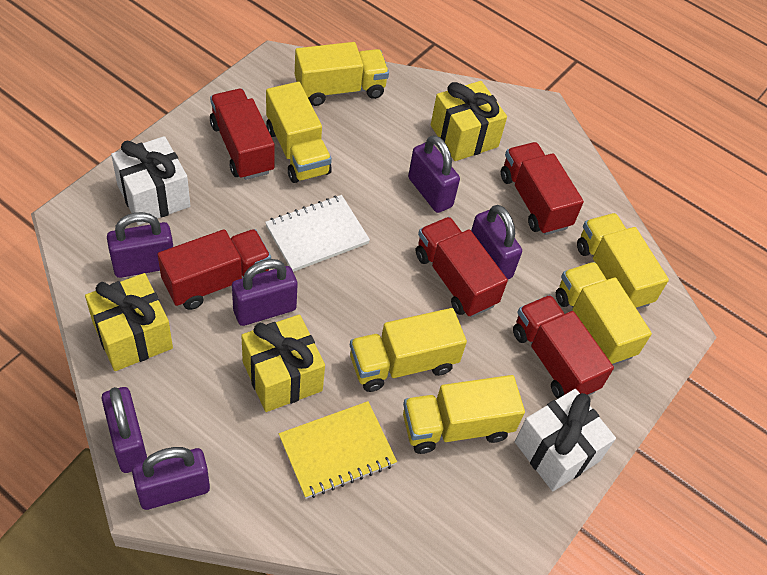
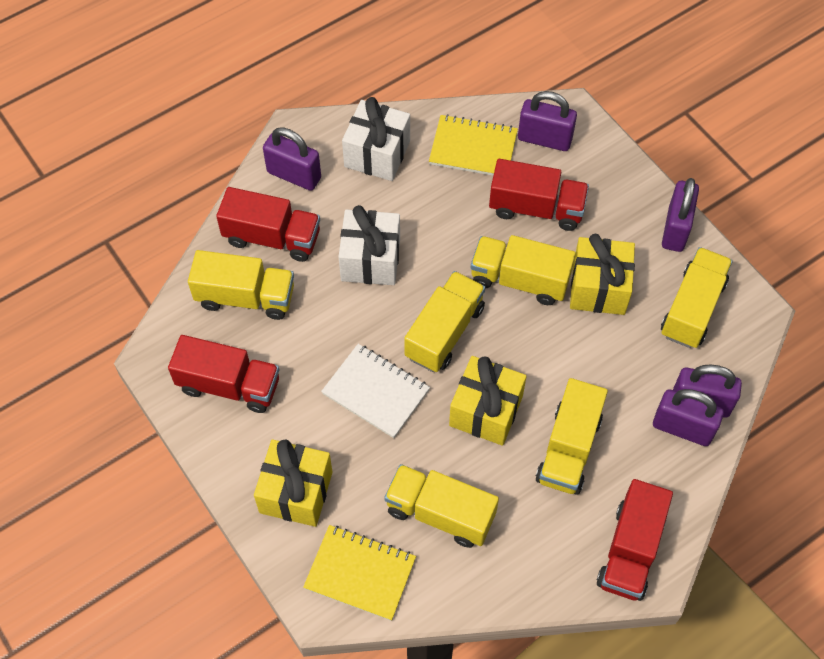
purple padlock: 6 -> 5
red truck: 5 -> 4
yellow notebook: 1 -> 2

